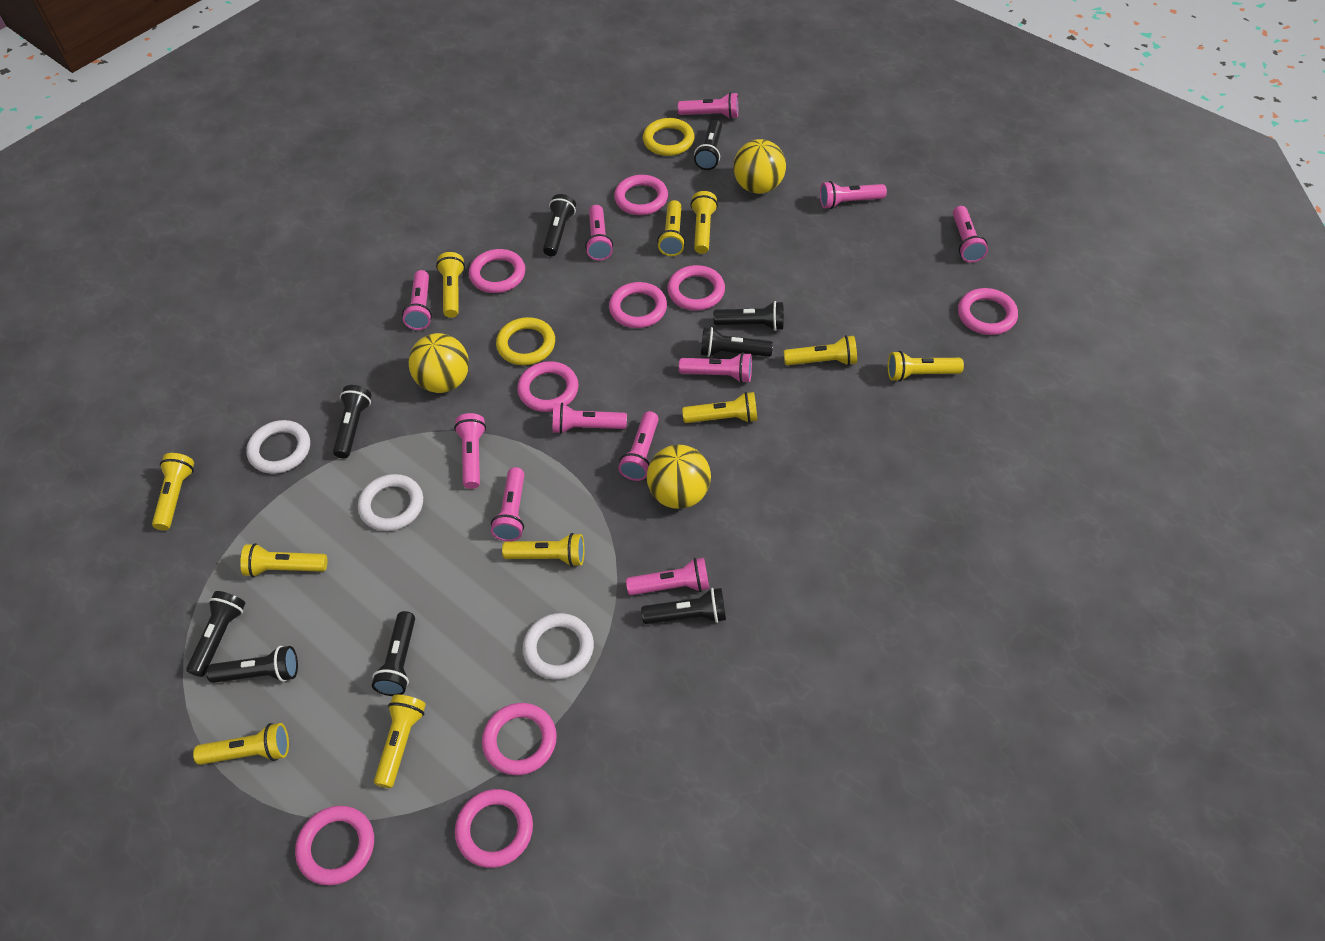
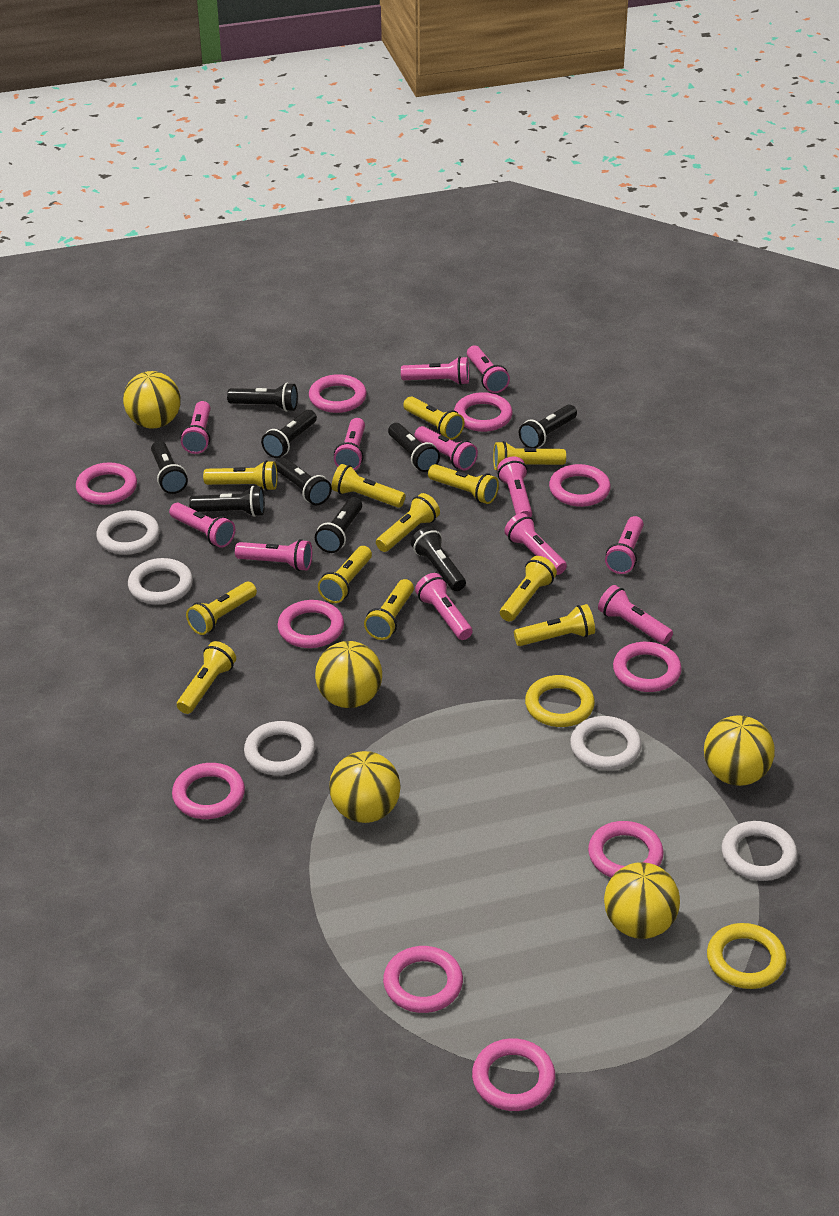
pink flashlight: 11 -> 12
pink ring: 9 -> 10
white ring: 3 -> 5
yellow ball: 3 -> 5
yellow flashlight: 11 -> 12

